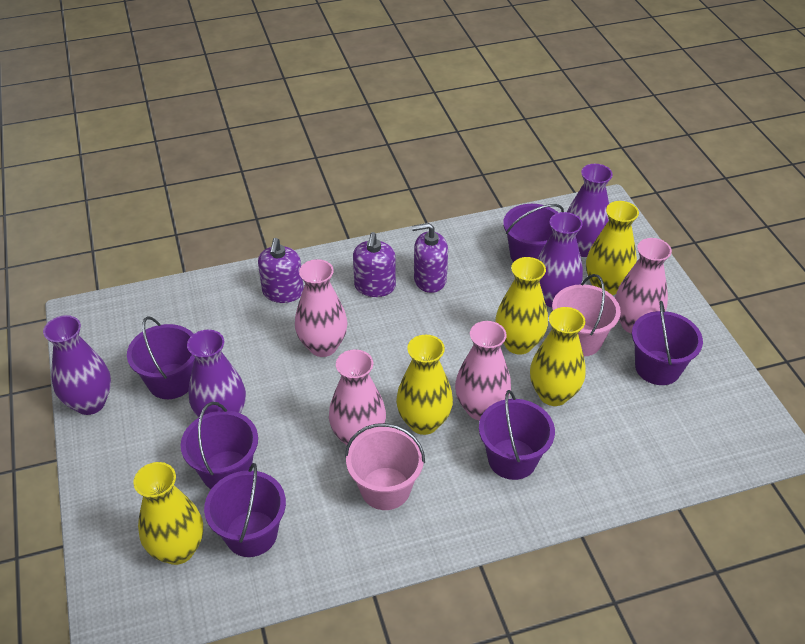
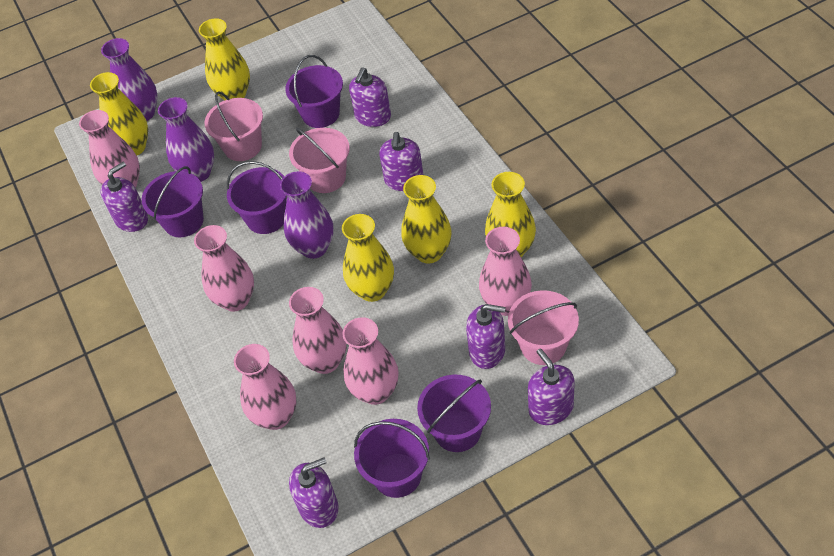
pink bucket: 2 -> 3
pink vase: 4 -> 6
purple bucket: 6 -> 5
purple soap dispenser: 3 -> 6
purple vase: 4 -> 3

